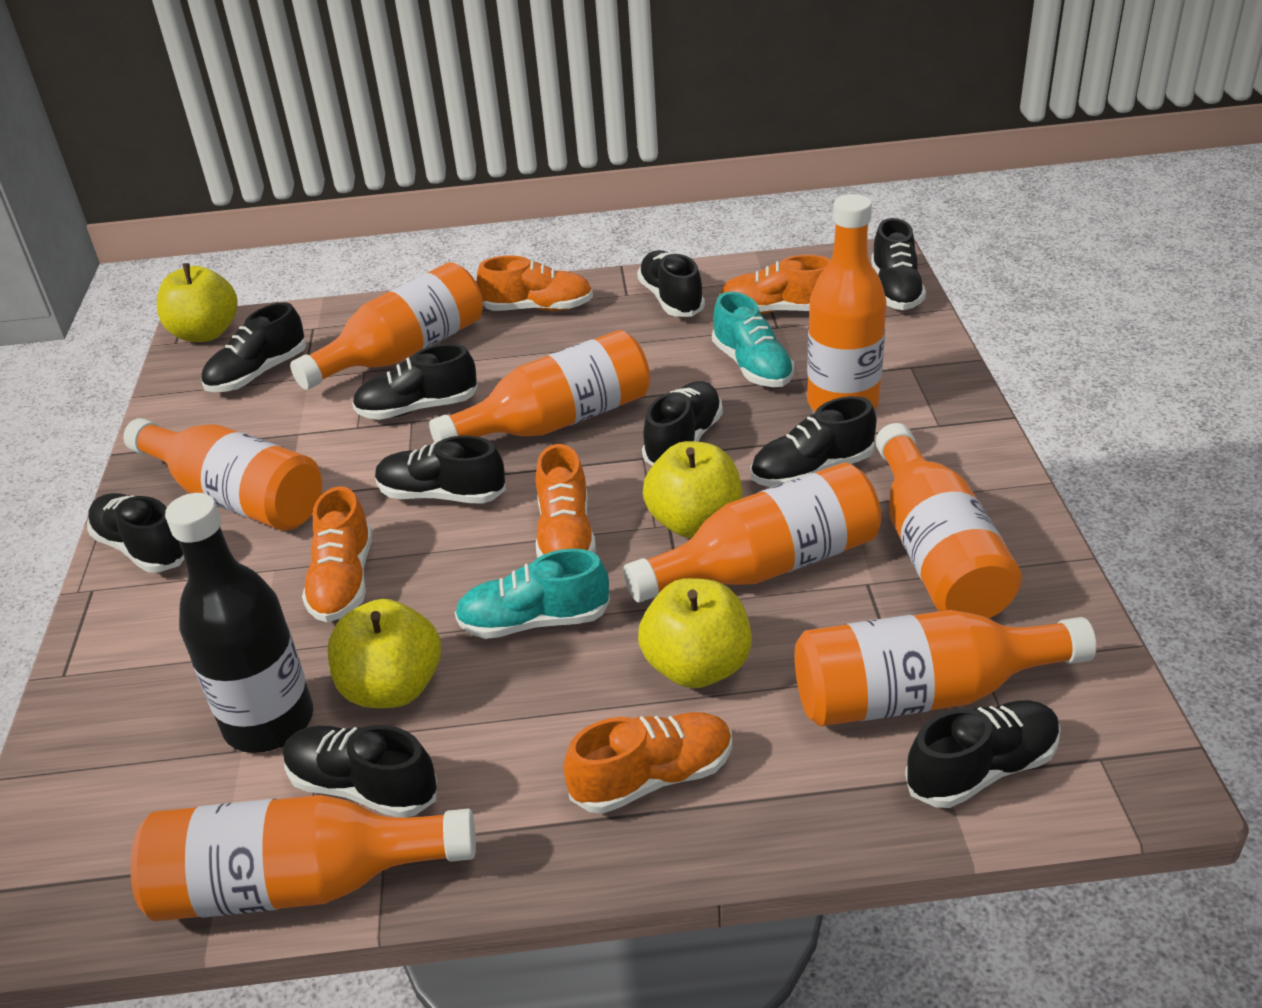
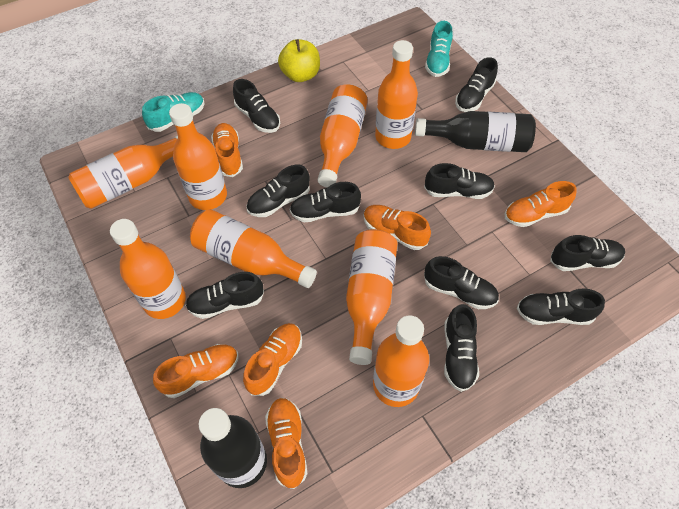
black bottle: 1 -> 2
orange shoe: 5 -> 6
yellow apple: 4 -> 1

